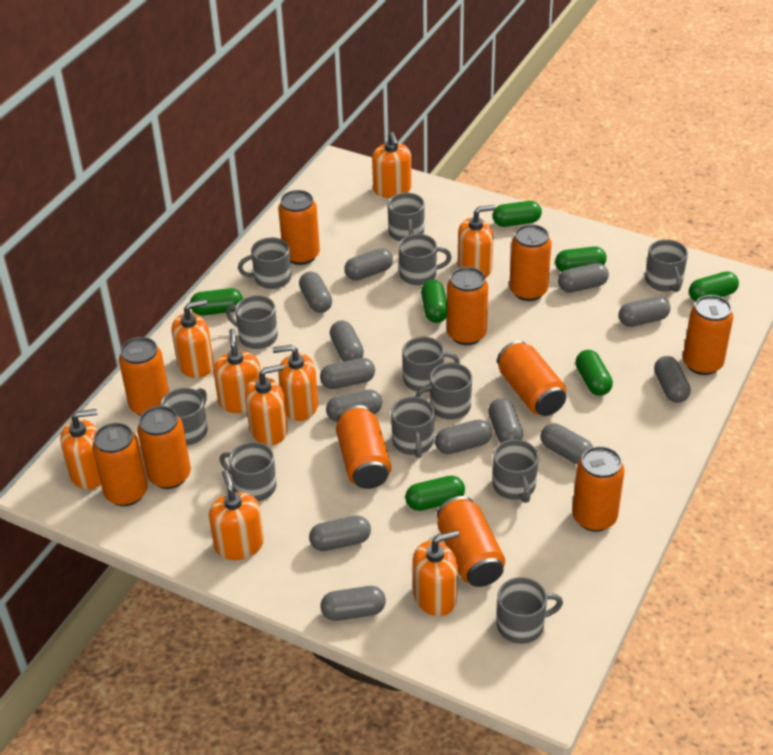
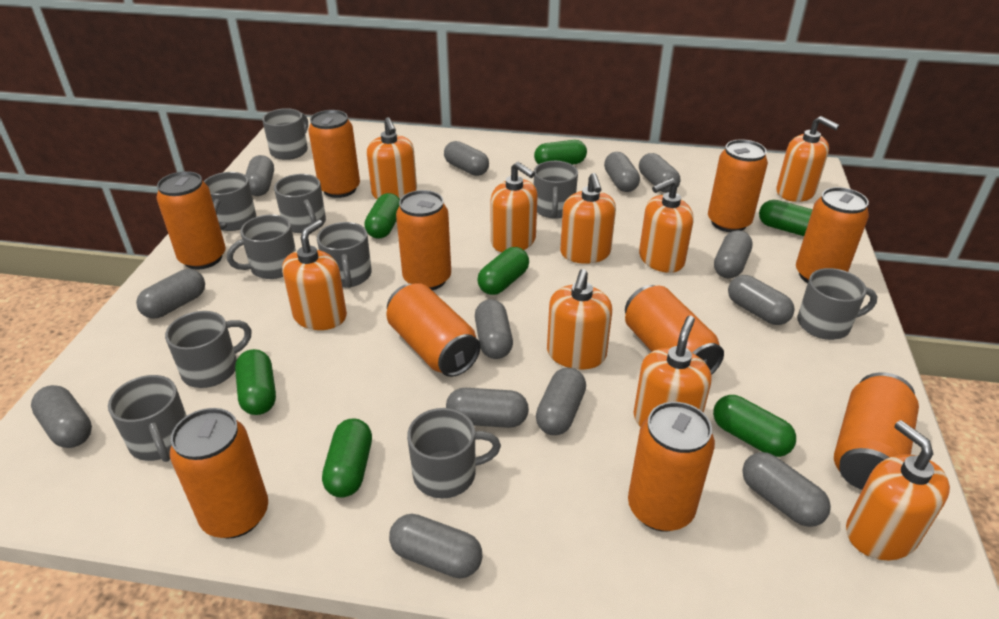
grey mug: 12 -> 10
orange can: 11 -> 10

